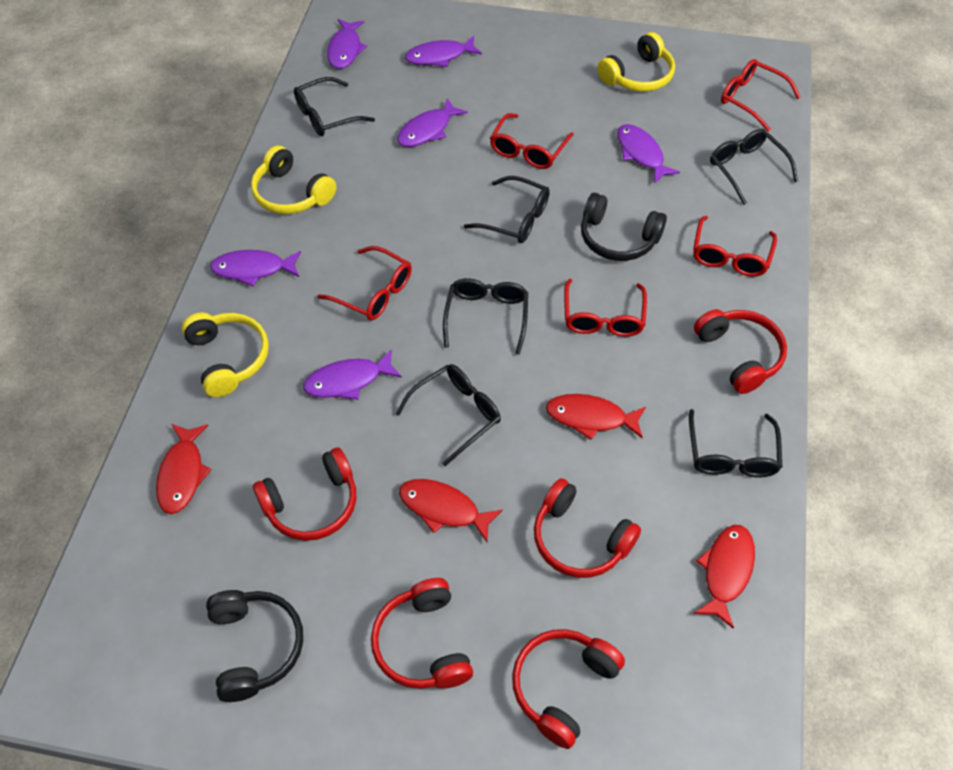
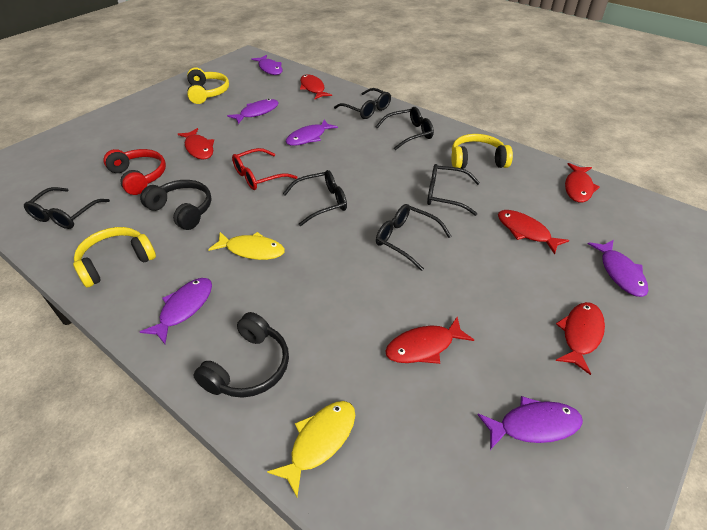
red fish: 4 -> 6
red glasses: 5 -> 1
red headphones: 5 -> 1
yellow fish: 0 -> 2

